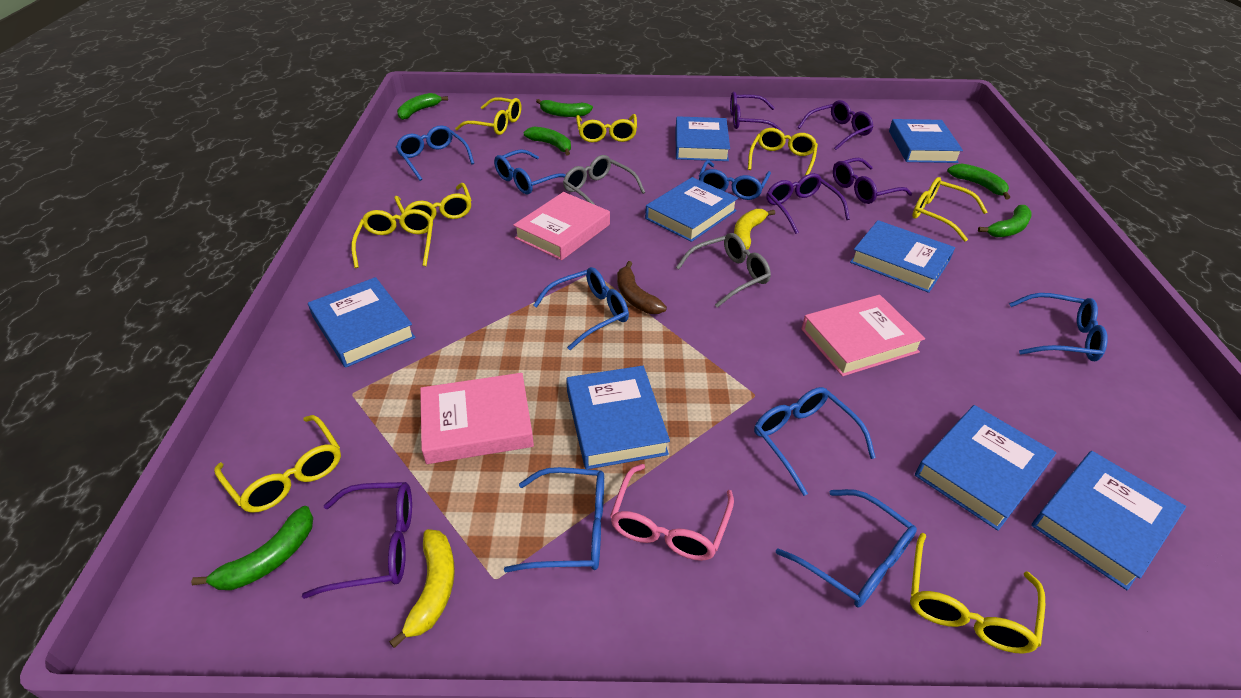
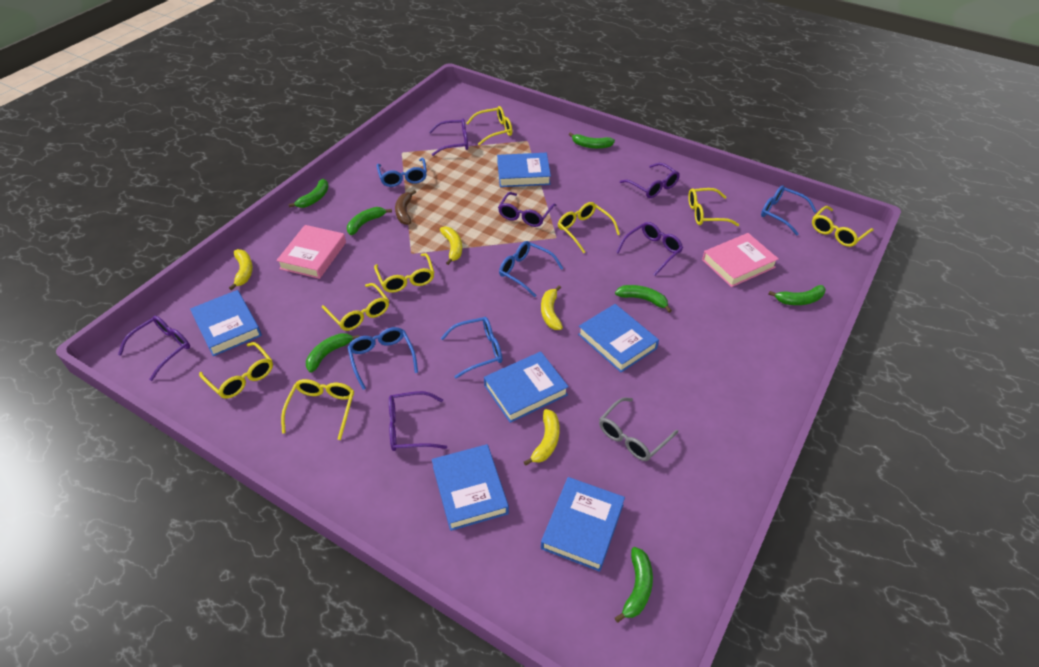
blue book: 8 -> 6
blue glasses: 8 -> 5
green banana: 6 -> 7
grey glasses: 2 -> 1
pink book: 3 -> 2
pink glasses: 1 -> 0
purple glasses: 5 -> 6
yellow banana: 2 -> 4

